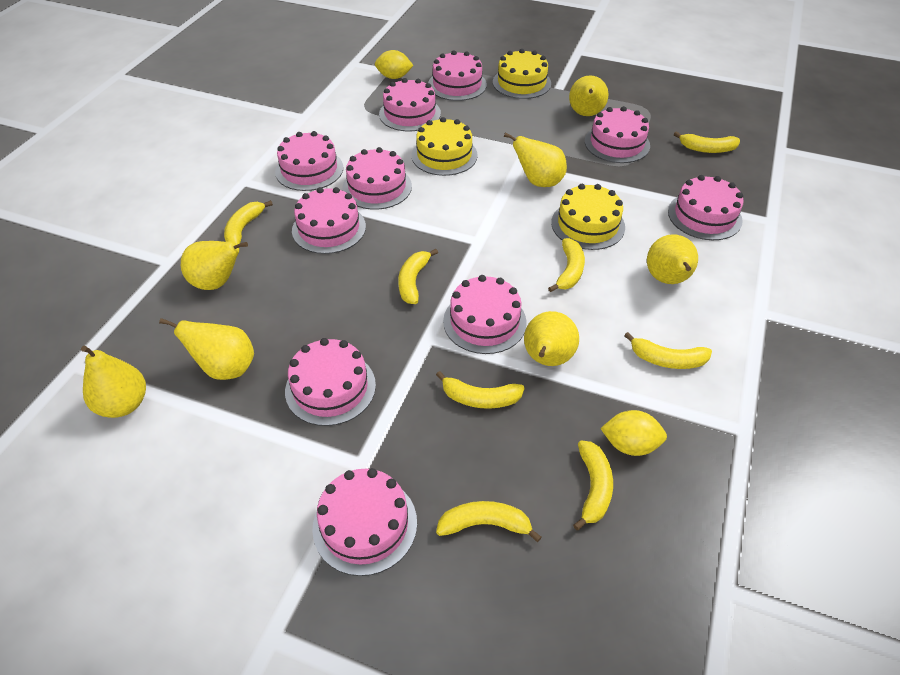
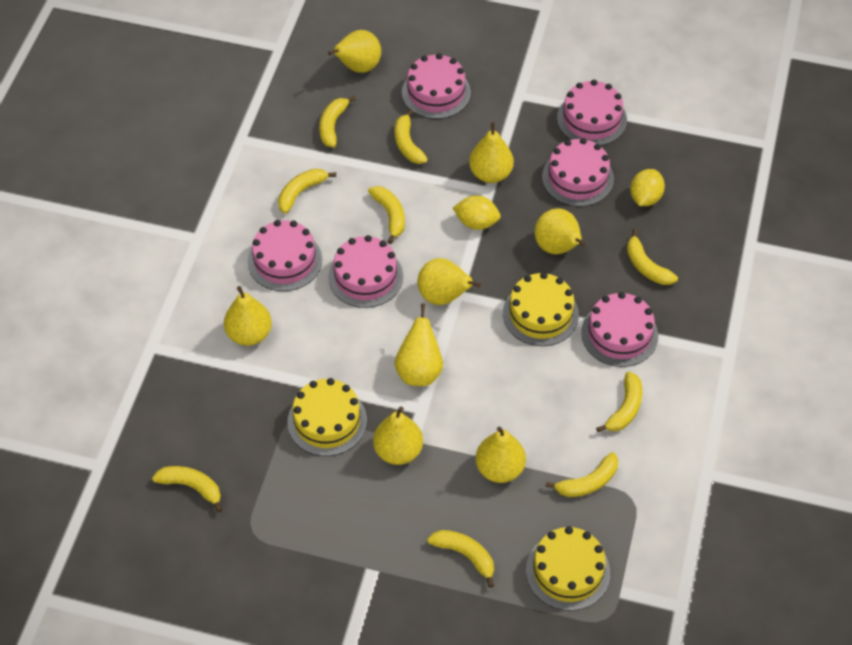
pink cake: 10 -> 6
yellow banana: 8 -> 9
yellow pear: 7 -> 8

